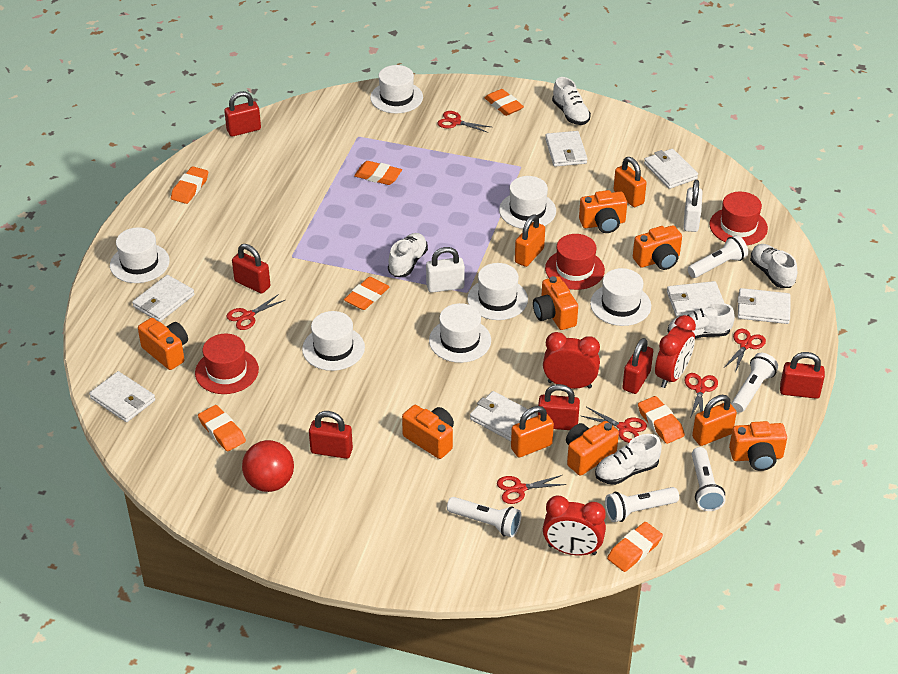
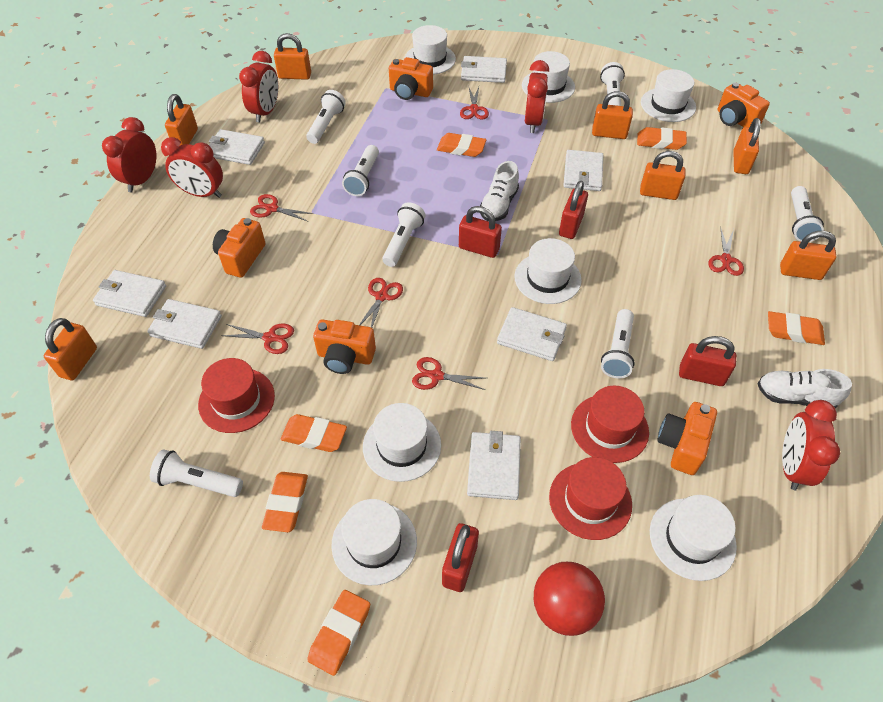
orange camera: 7 -> 5
orange eraser: 7 -> 6
orange padlock: 4 -> 7
red clock: 3 -> 5
red padlock: 6 -> 4
white flashlight: 5 -> 7
white padlock: 2 -> 0
white shoe: 5 -> 2

